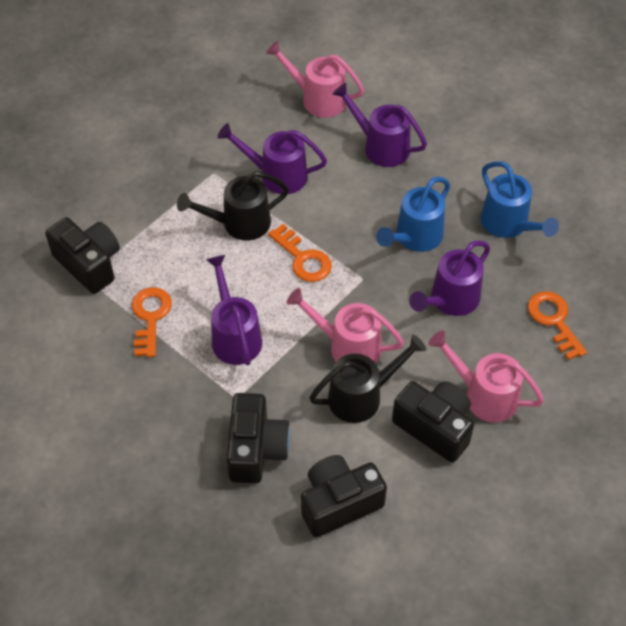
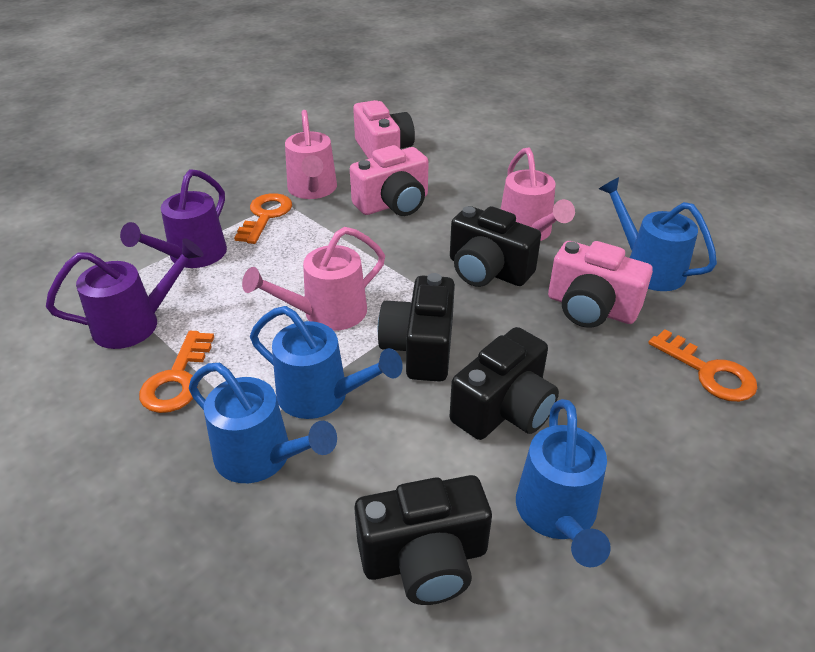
black watering can: 2 -> 0
blue watering can: 2 -> 4
pink camera: 0 -> 3
purple watering can: 4 -> 2

